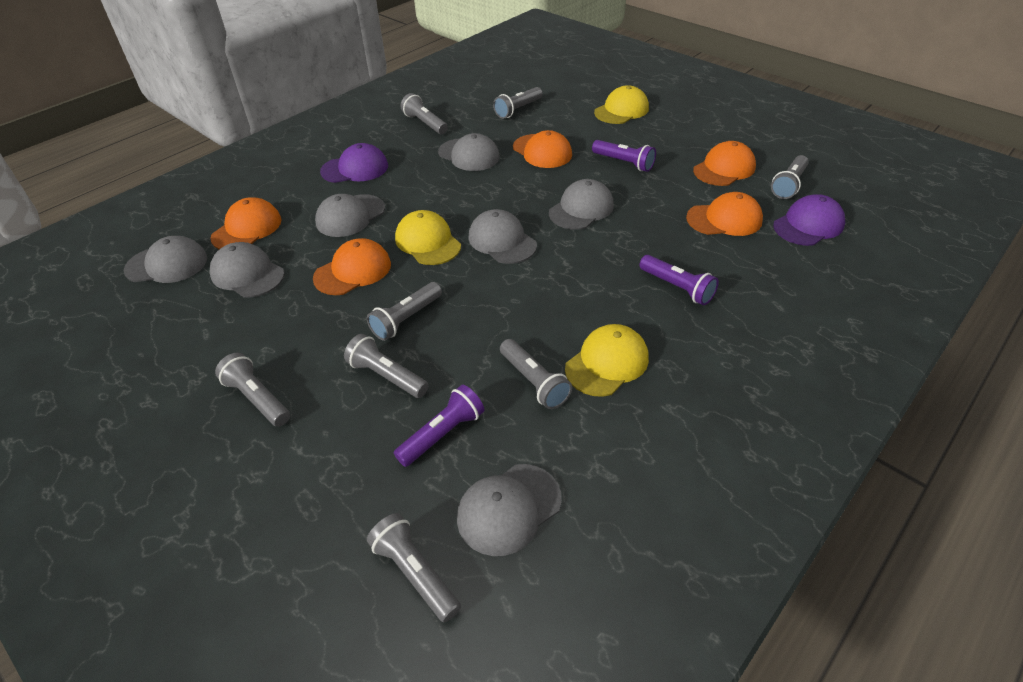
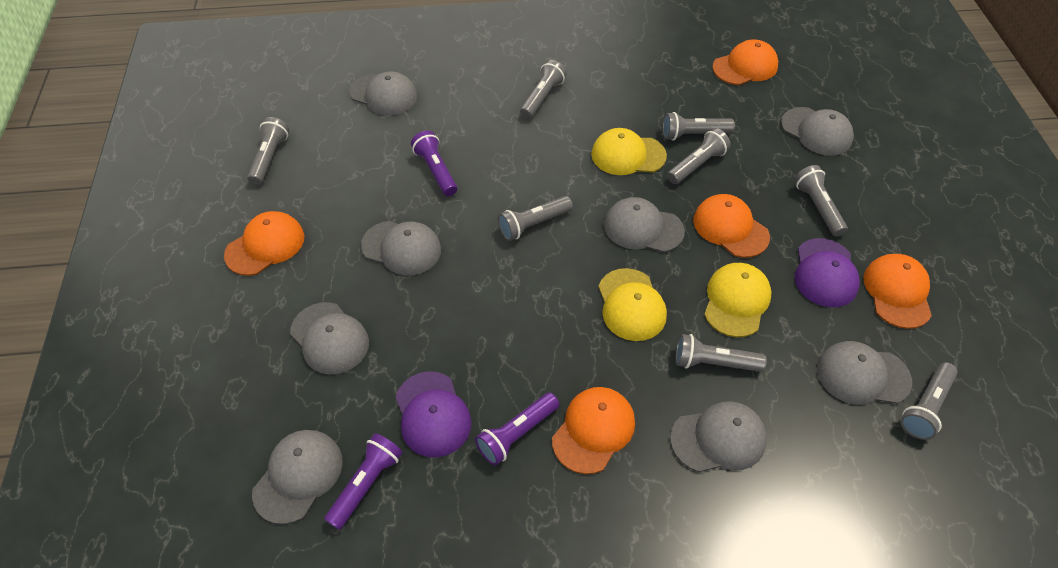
grey cap: 7 -> 8

